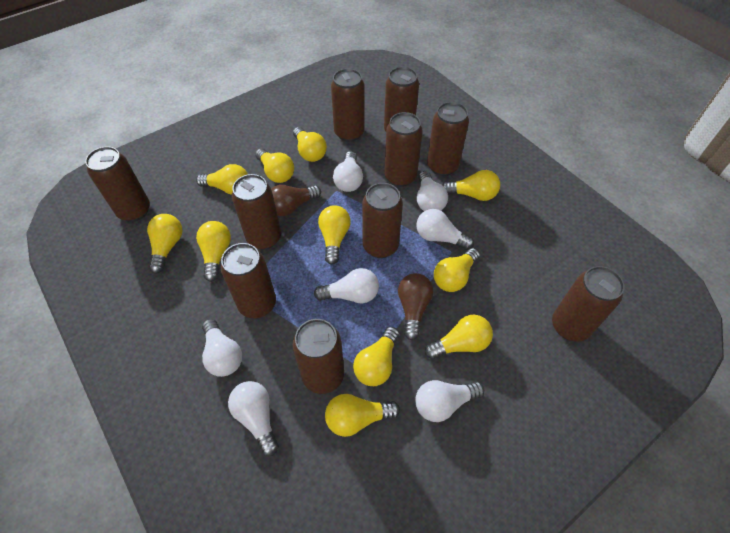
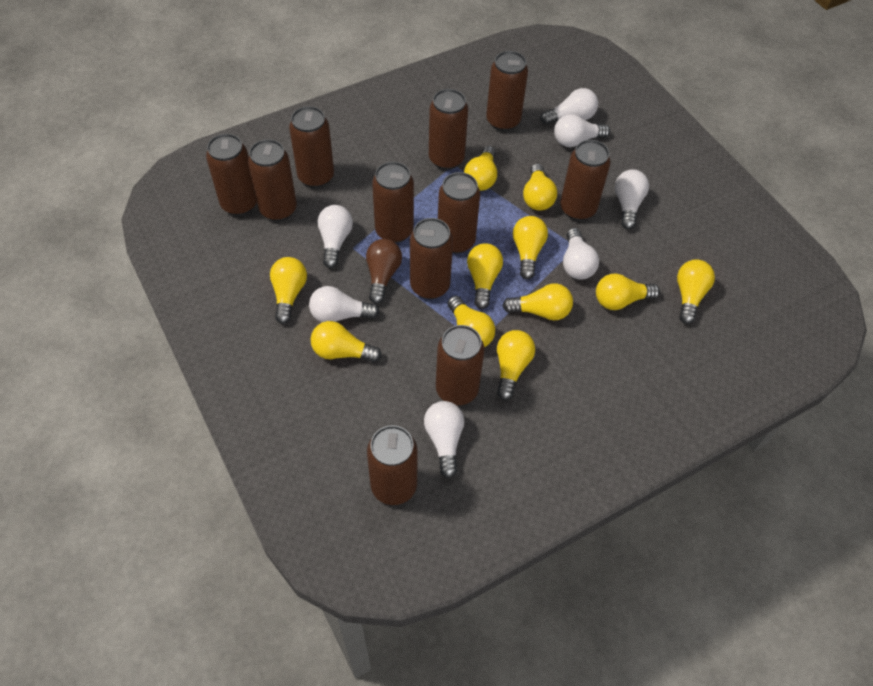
brown can: 10 -> 11
brown light bulb: 2 -> 1

